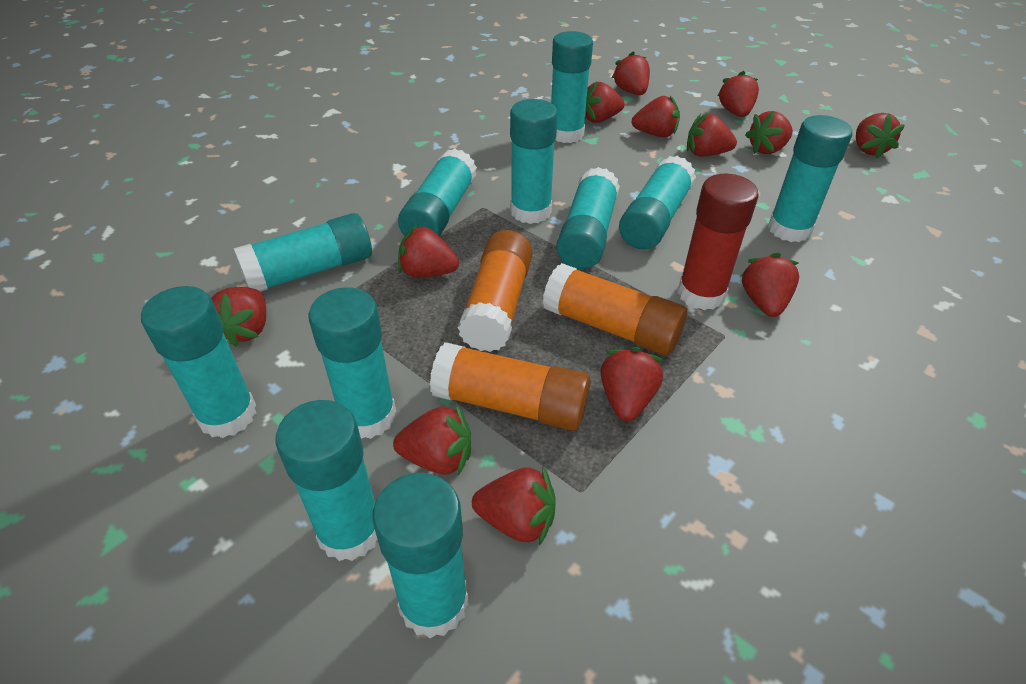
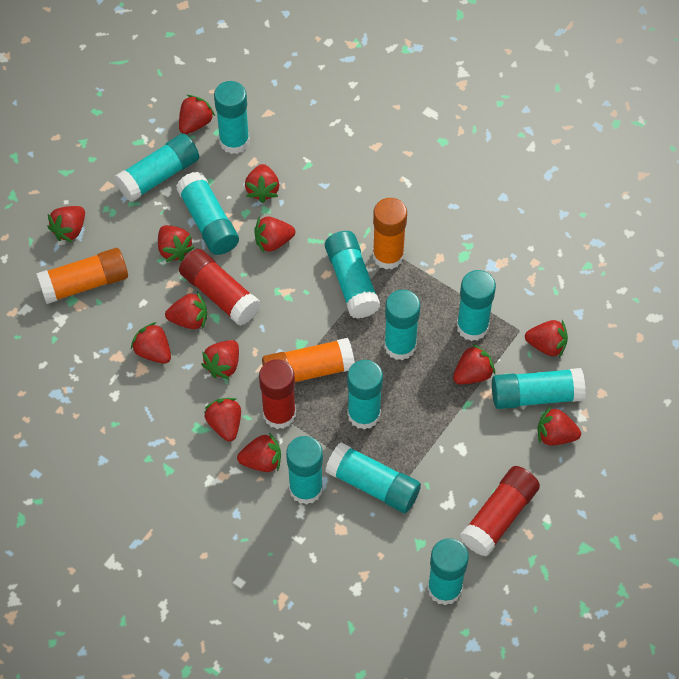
red glue stick: 1 -> 3

